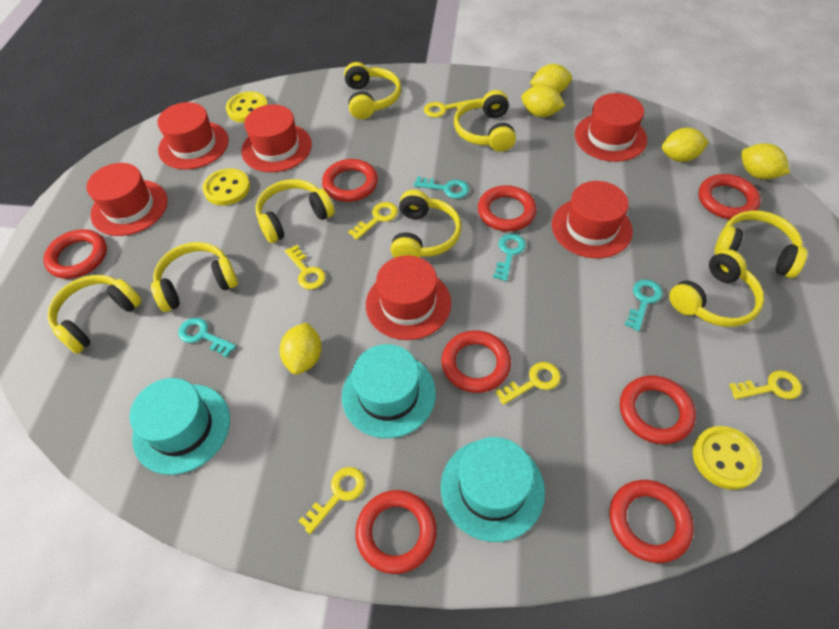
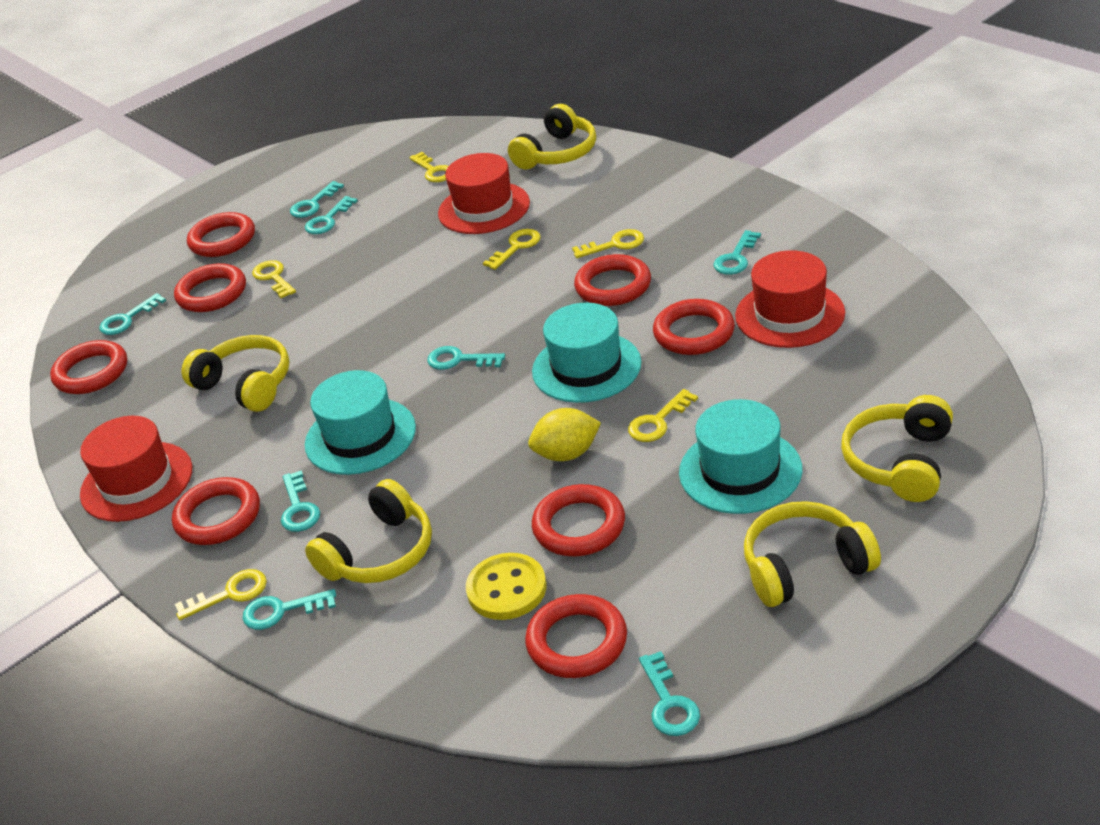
red hat: 6 -> 3
turquoise key: 4 -> 8
yellow button: 3 -> 1
yellow headphones: 8 -> 5
yellow lemon: 5 -> 1

